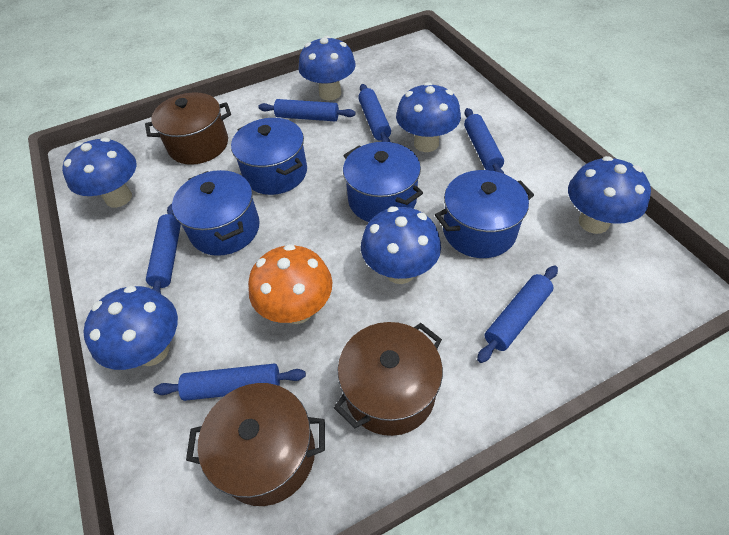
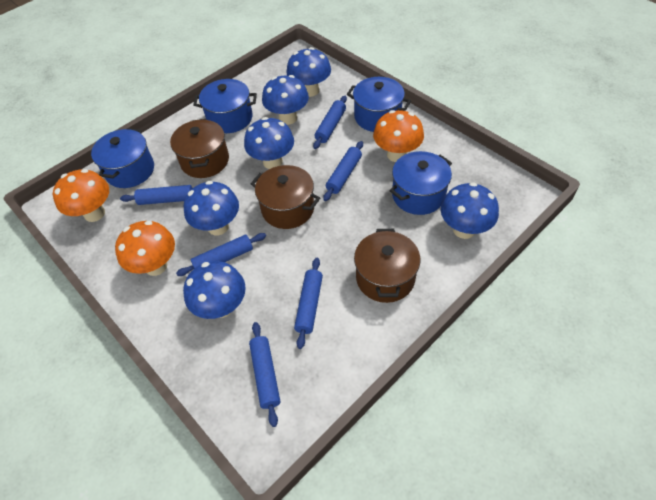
orange mushroom: 1 -> 3

